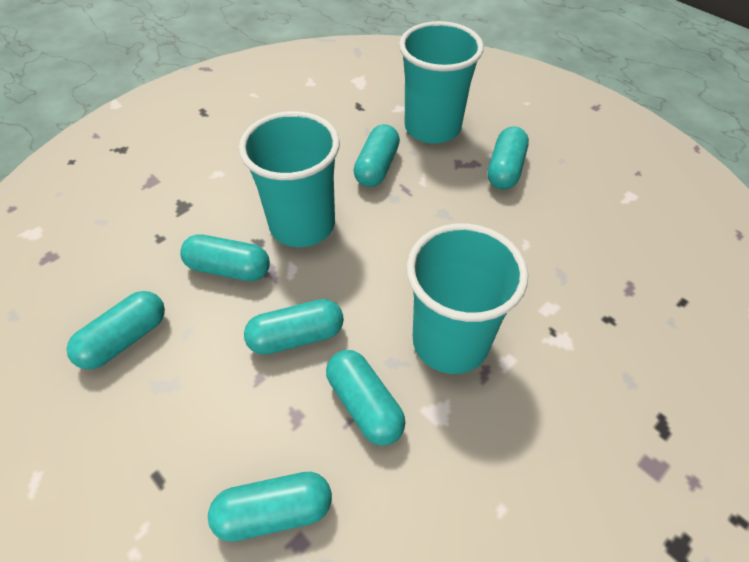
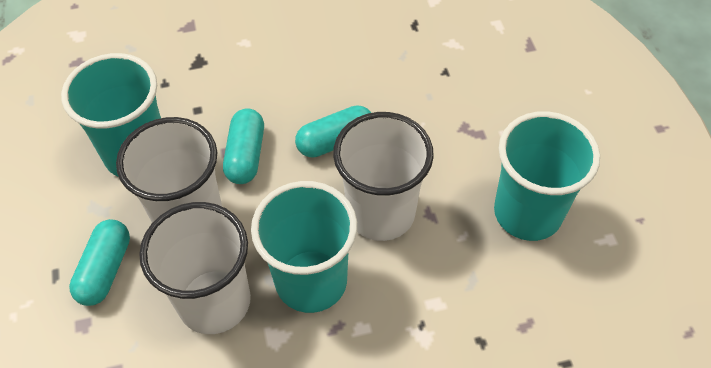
turquoise capsule: 7 -> 3
white cup: 0 -> 3

